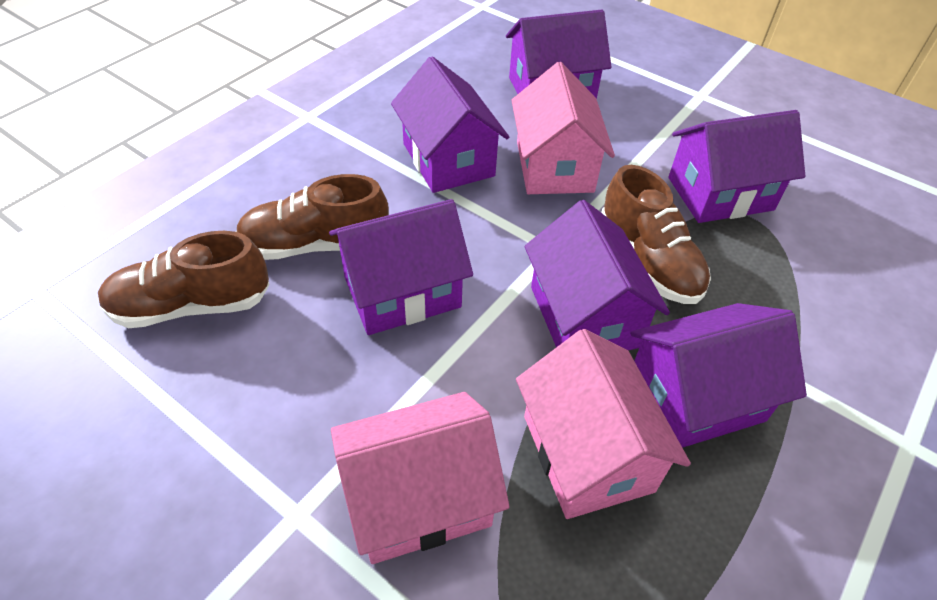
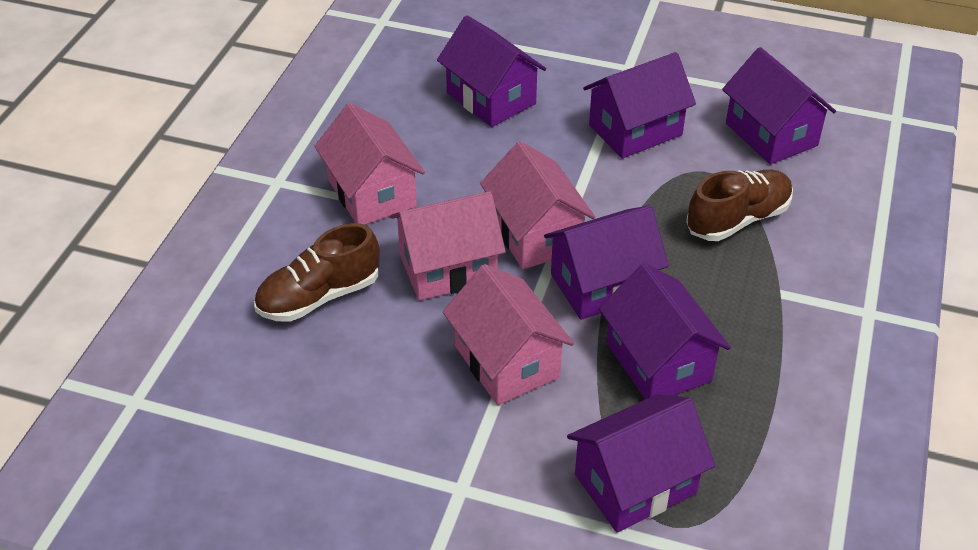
brown shoe: 3 -> 2
pink house: 3 -> 4

